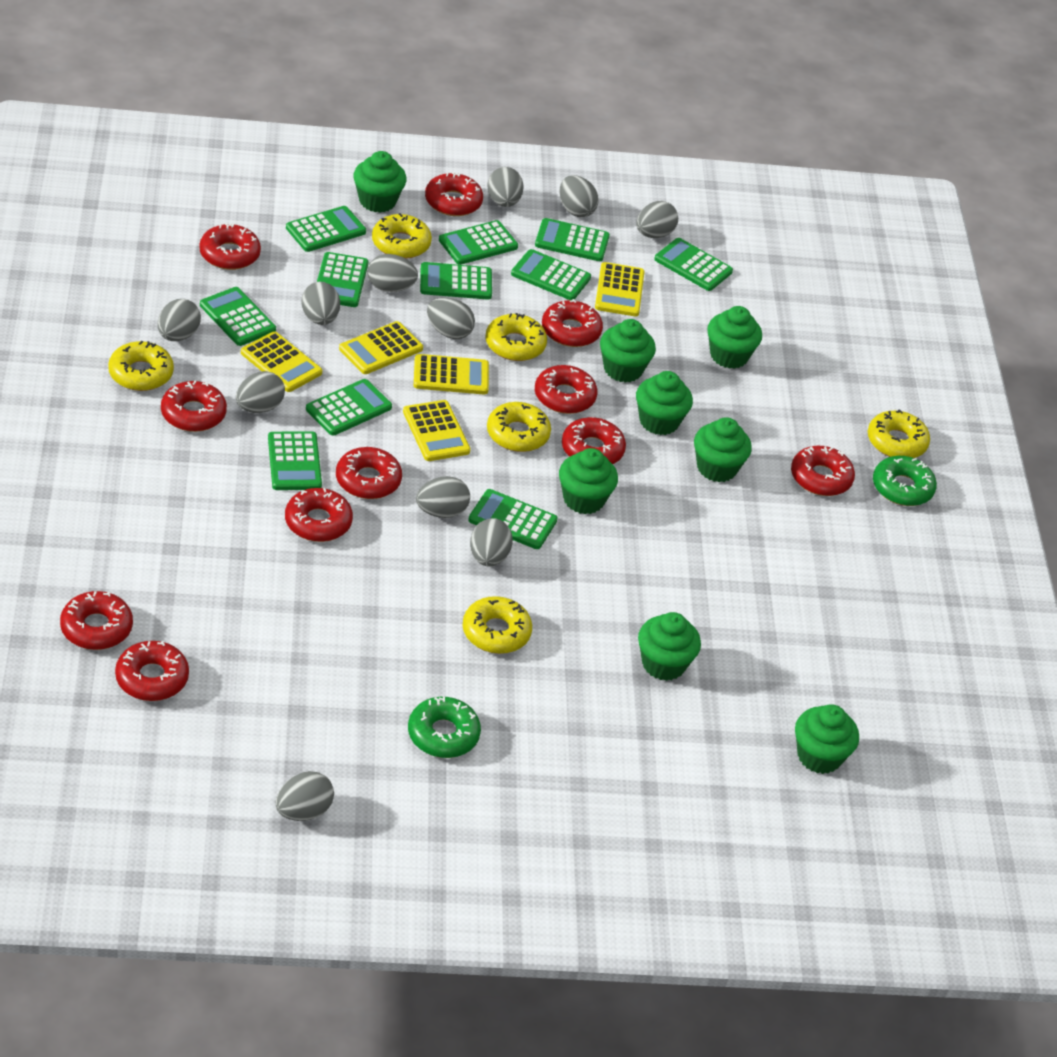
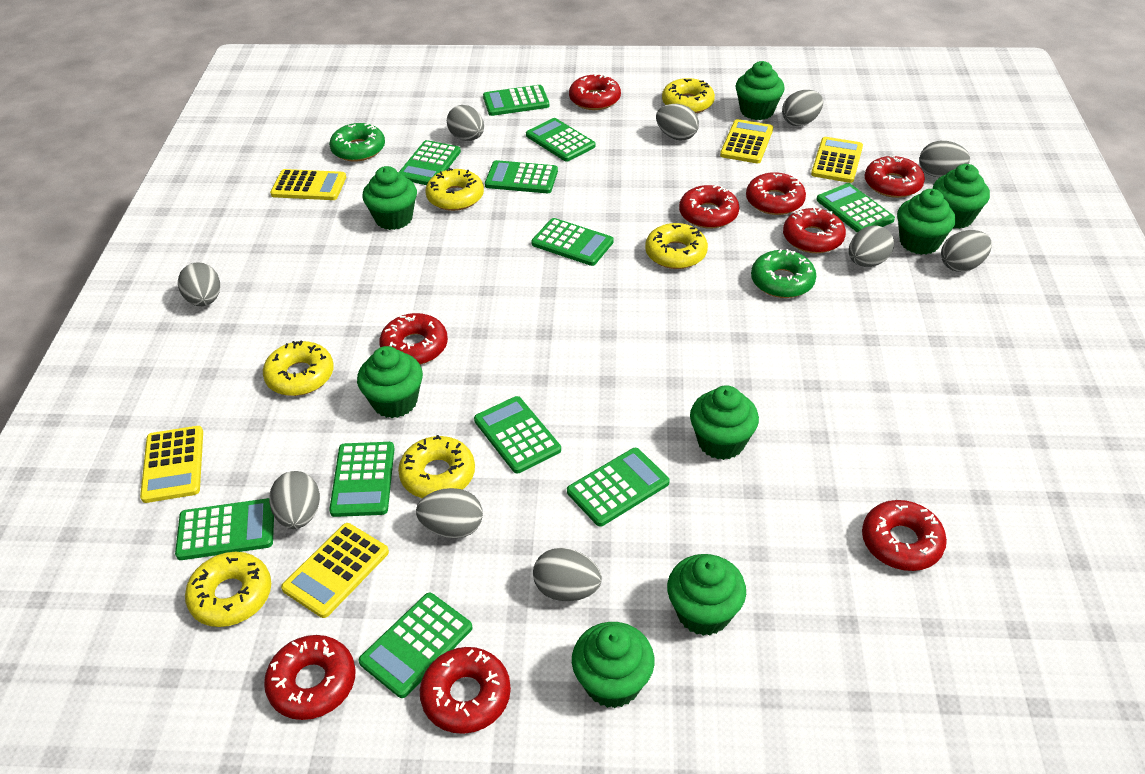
grey egg: 11 -> 10
red donut: 11 -> 9

